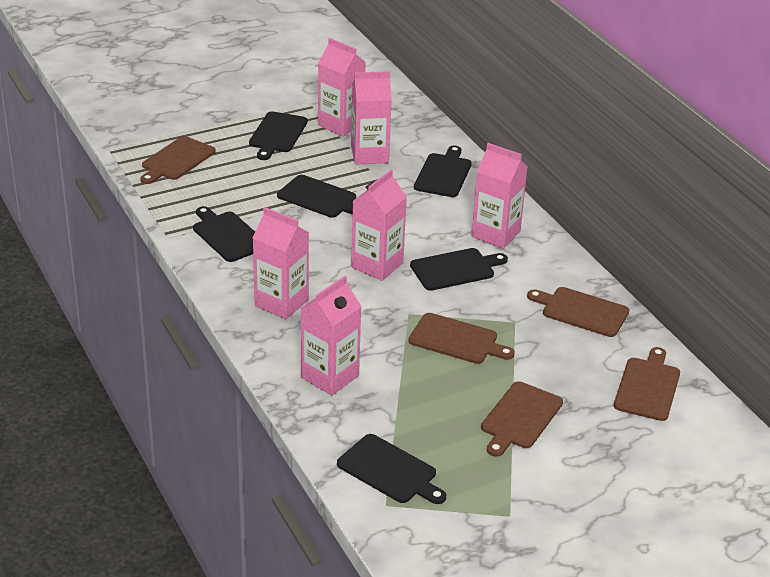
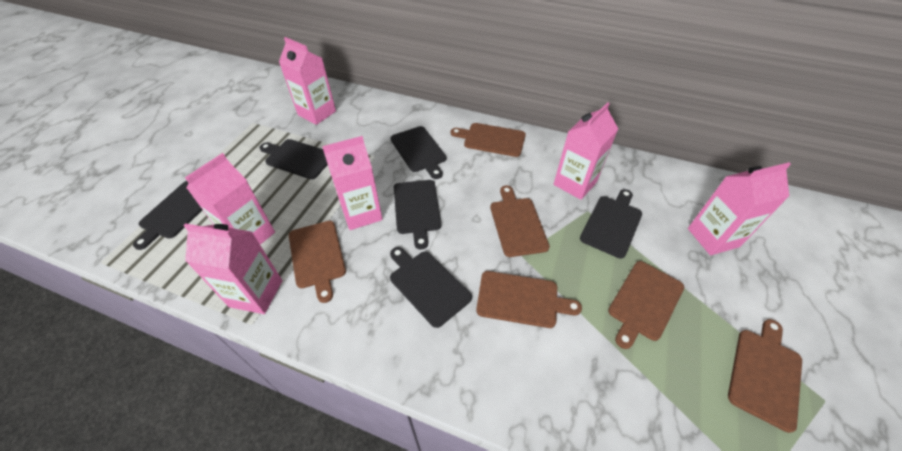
brown cutting board: 5 -> 6

